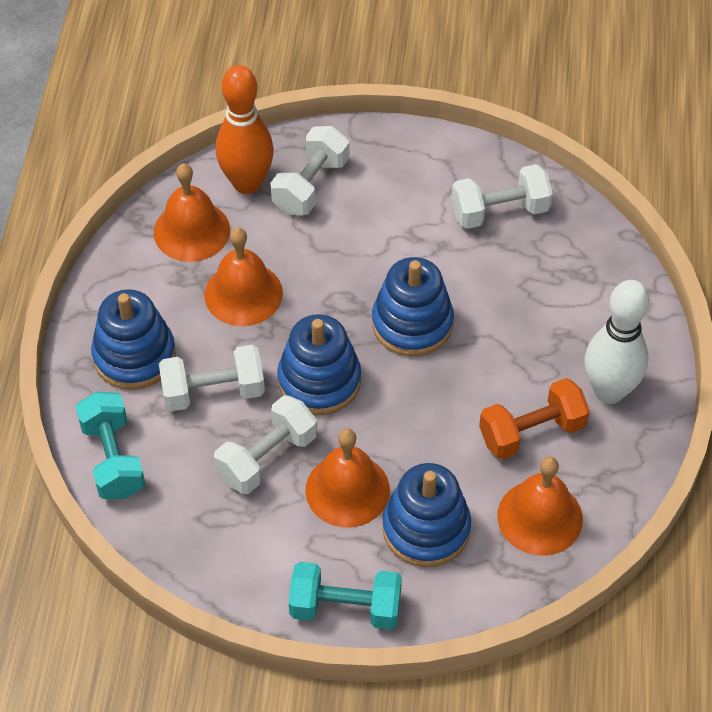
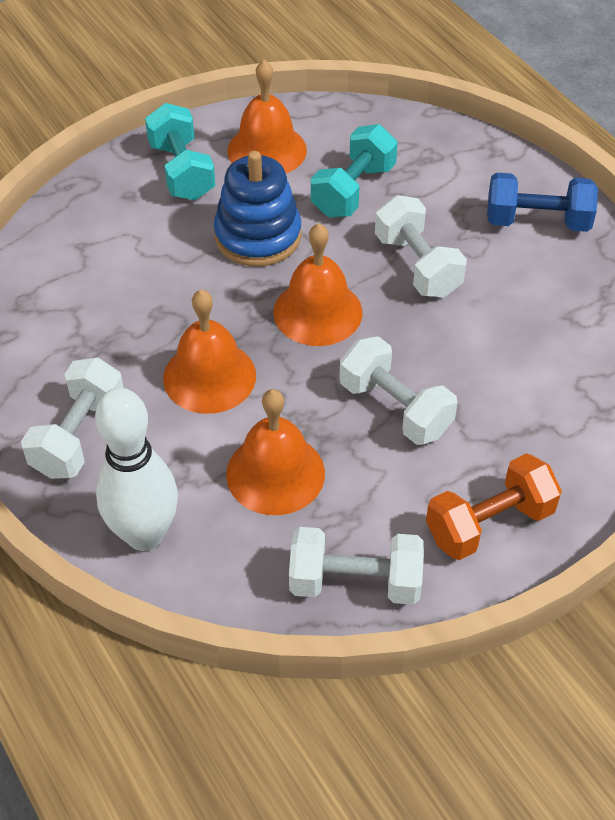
blue dumbbell: 0 -> 1
blue stacking toy: 4 -> 1
orange bowling pin: 1 -> 0

